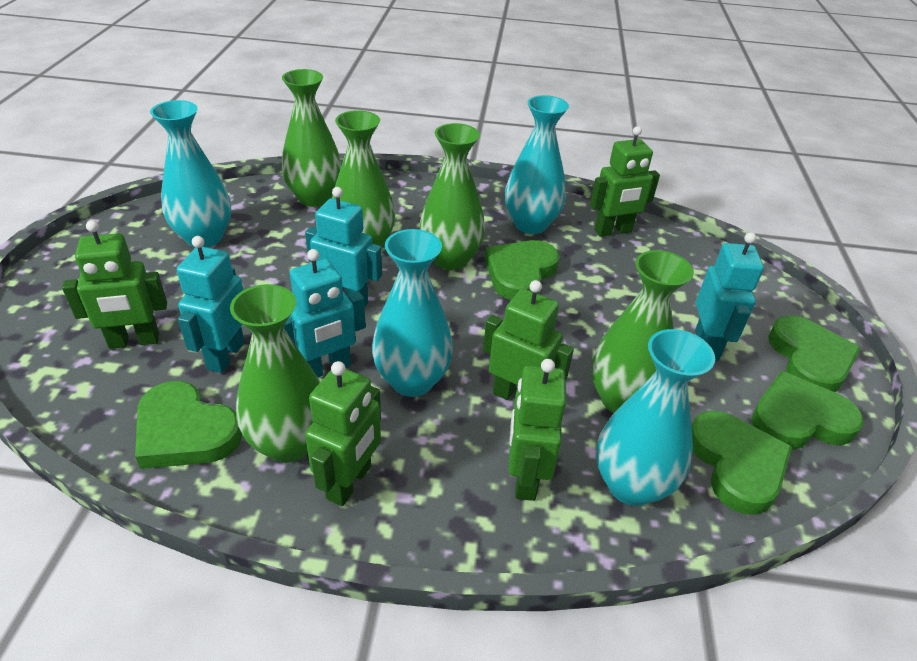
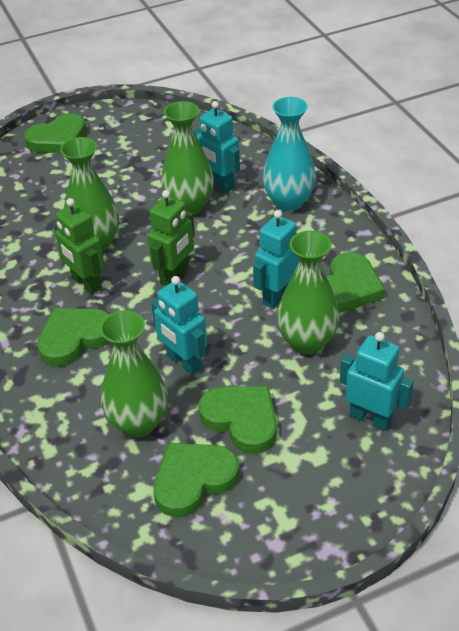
green robot: 5 -> 2
green vase: 5 -> 4
turquoise vase: 4 -> 1

